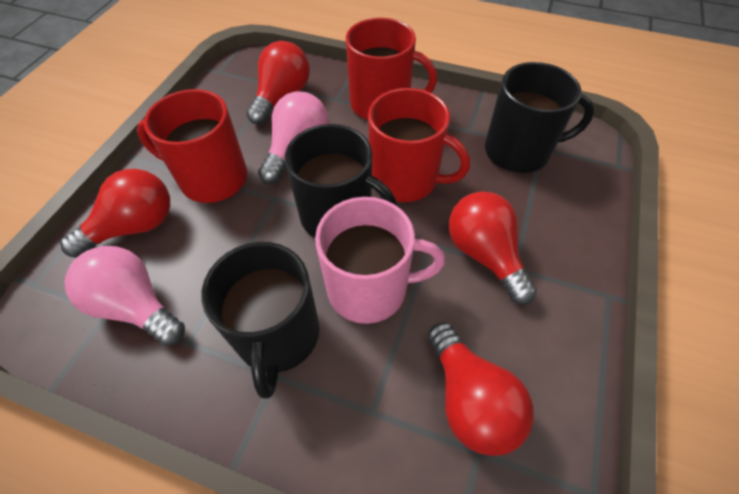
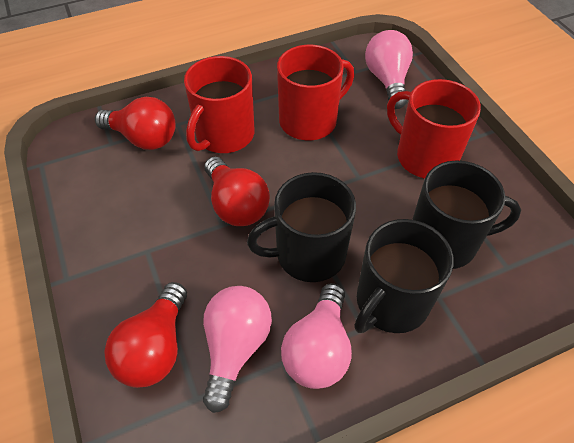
pink light bulb: 2 -> 3
pink mug: 1 -> 0
red light bulb: 4 -> 3

